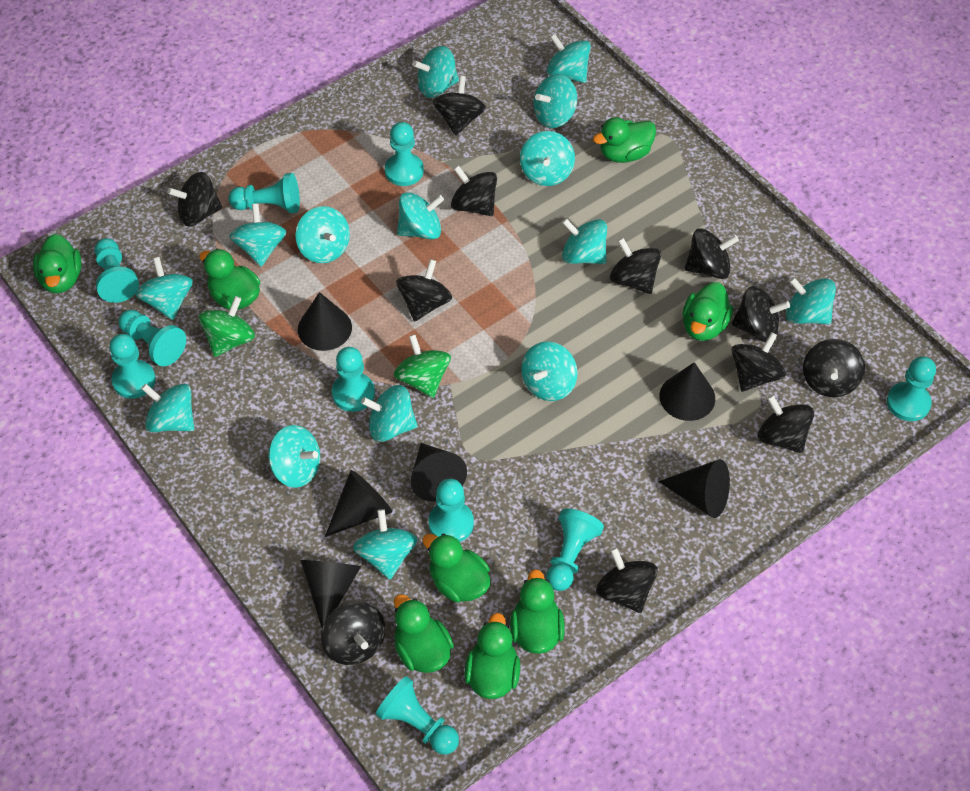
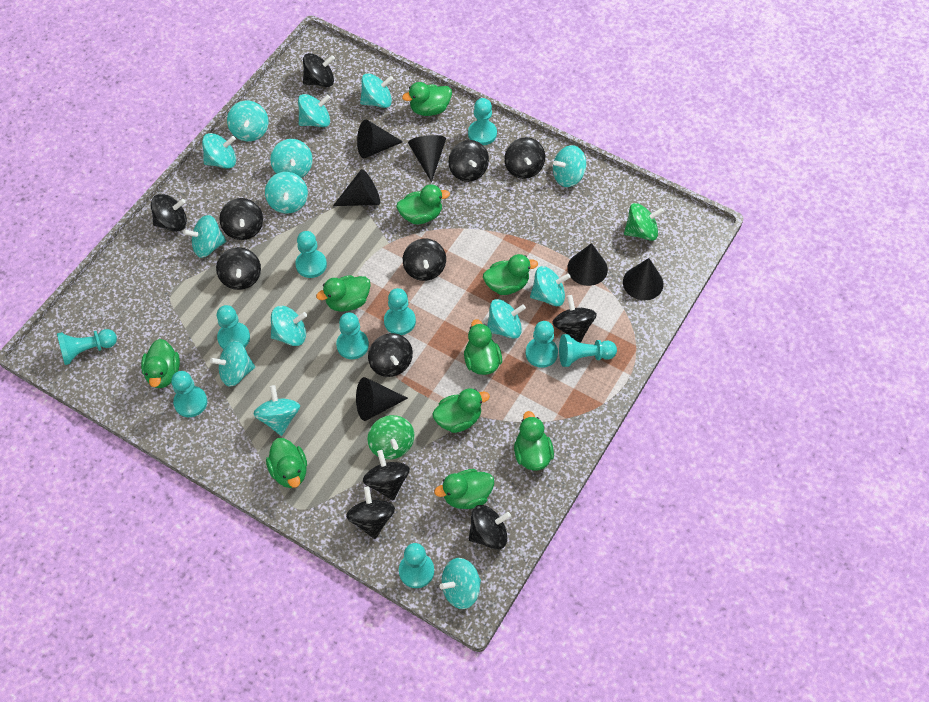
green duck: 8 -> 10
turquoise spinning top: 15 -> 14

